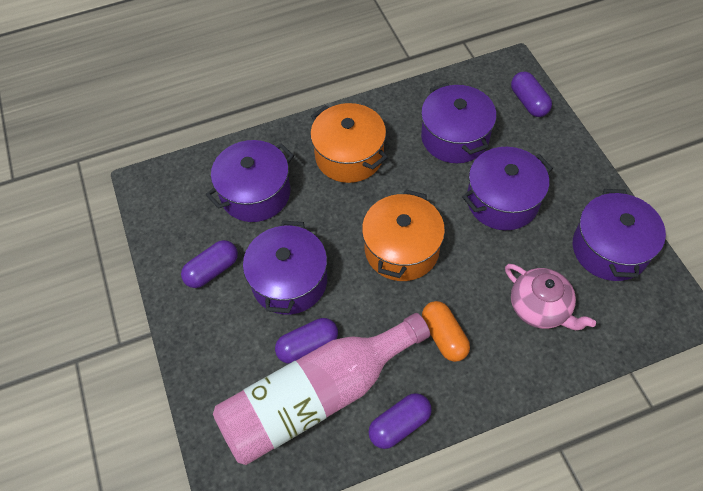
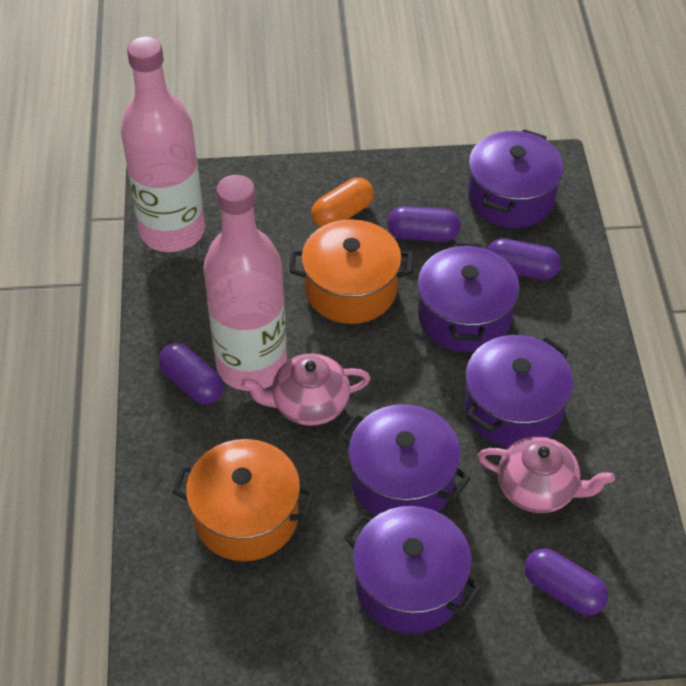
pink bottle: 1 -> 2
pink teapot: 1 -> 2

